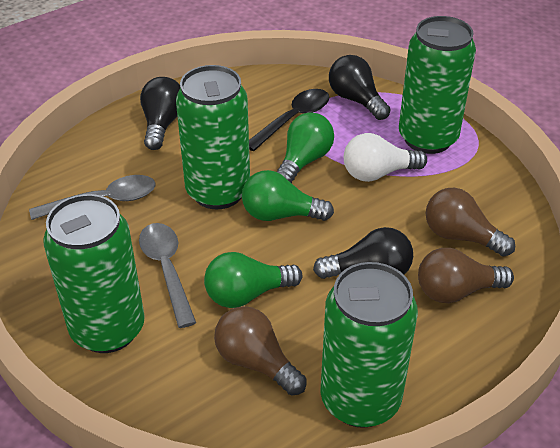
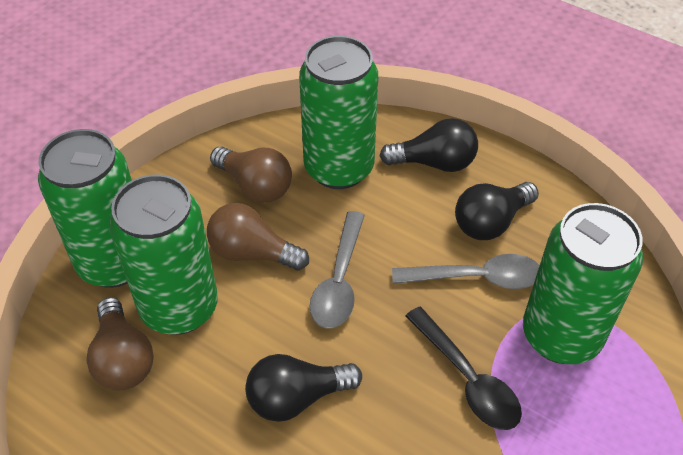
green light bulb: 3 -> 0
white light bulb: 1 -> 0

